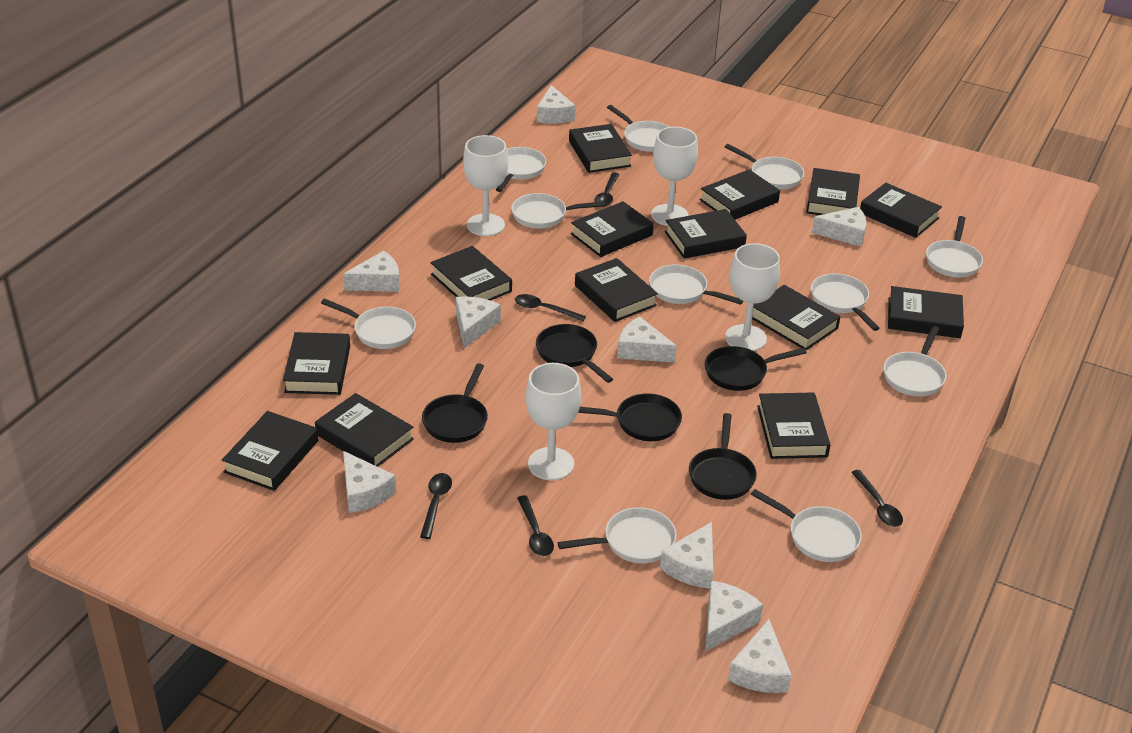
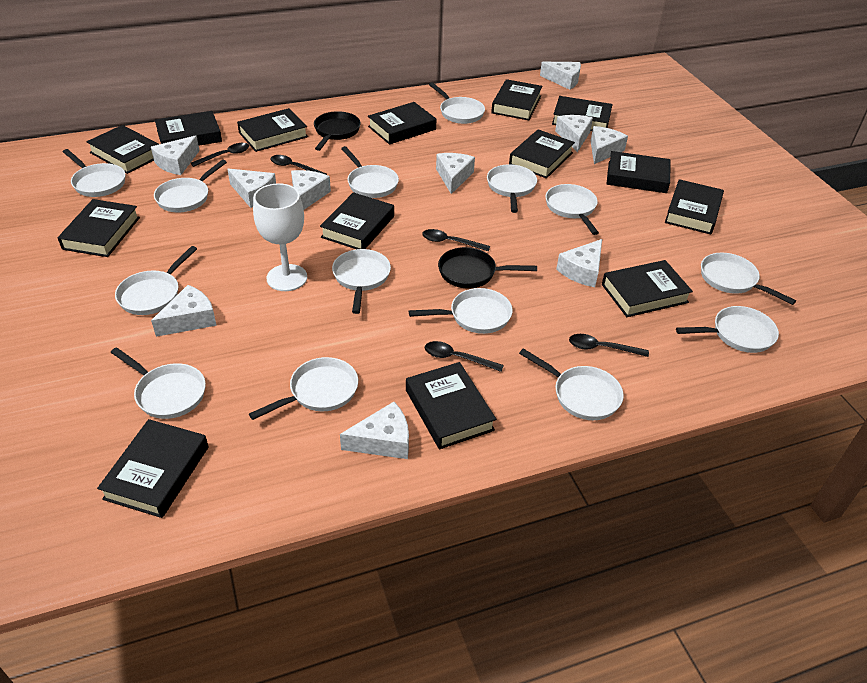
black pan: 5 -> 2
white cheese: 9 -> 10
white goblet: 4 -> 1
white pan: 11 -> 14

